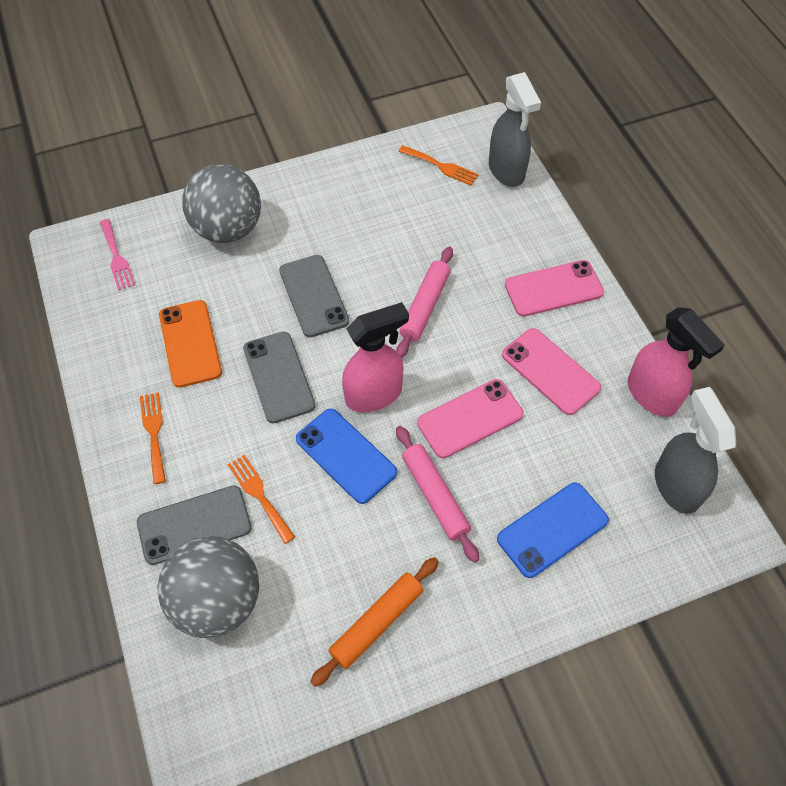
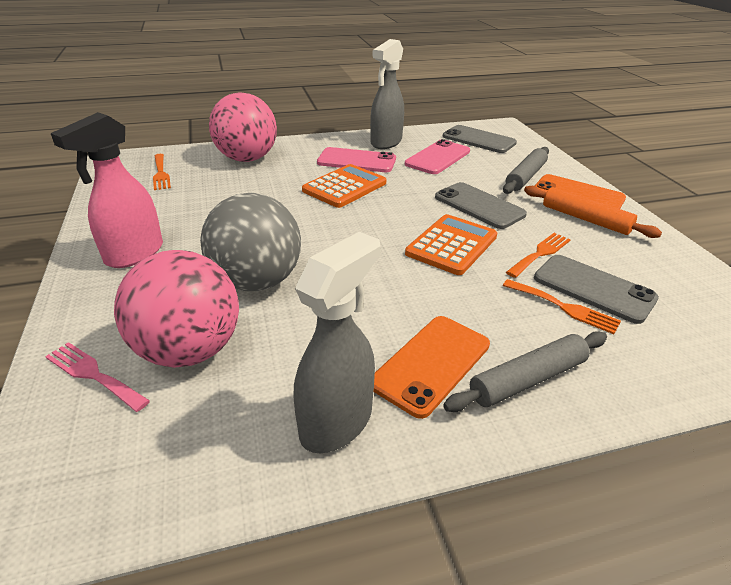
blue phone: 2 -> 0
grey ball: 2 -> 1
grey rolling pin: 0 -> 2
orange calculator: 0 -> 2
orange phone: 1 -> 2
pink ball: 0 -> 2
pink phone: 3 -> 2
pink rolling pin: 2 -> 0
pink spray bottle: 2 -> 1

